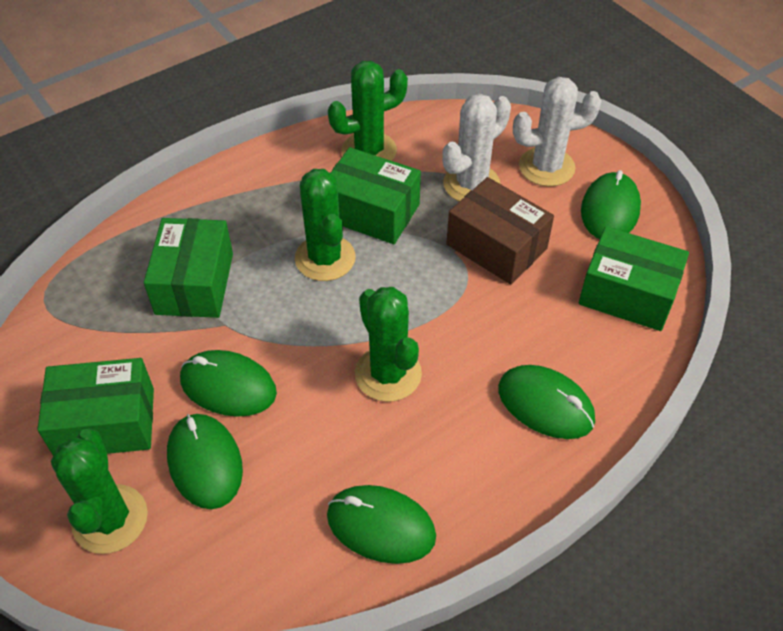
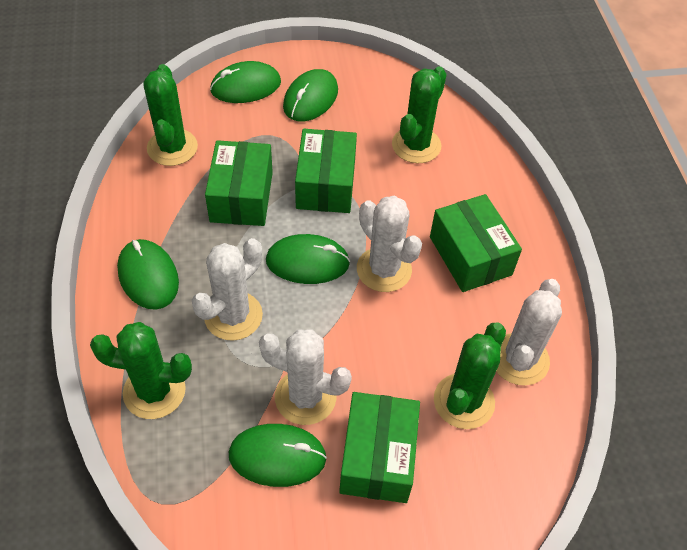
brown box: 1 -> 0
white cactus: 2 -> 4

